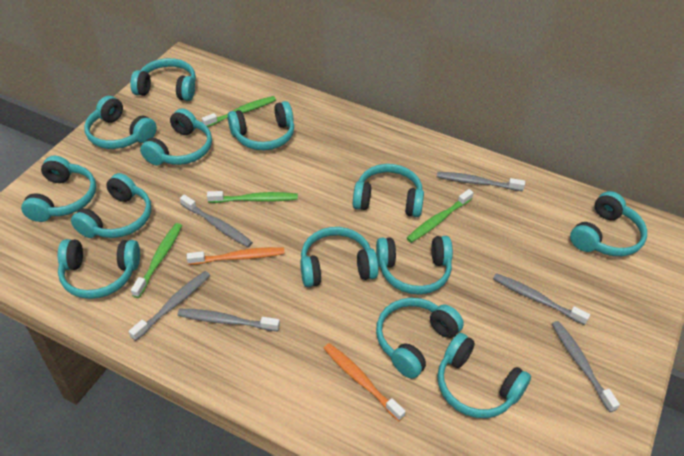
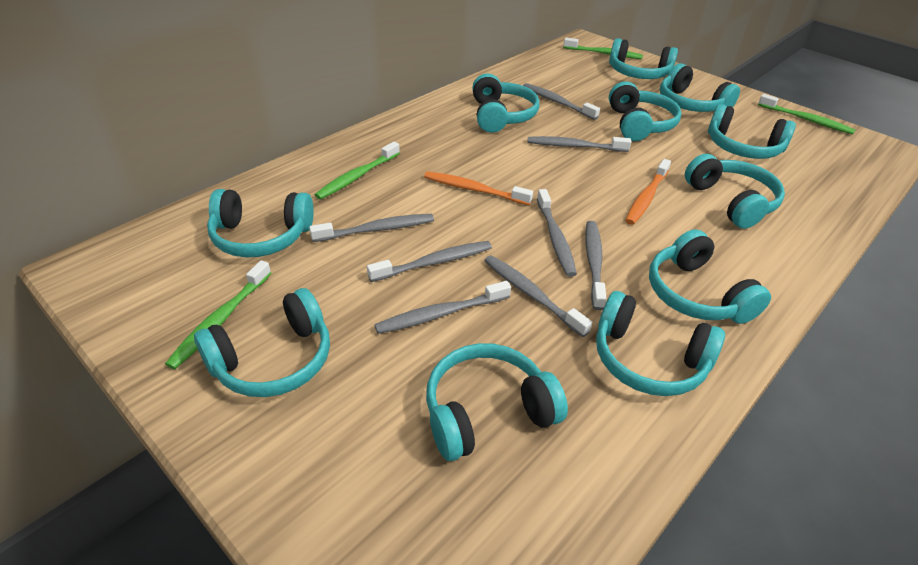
grey toothbrush: 6 -> 8
turquoise headphones: 13 -> 11

